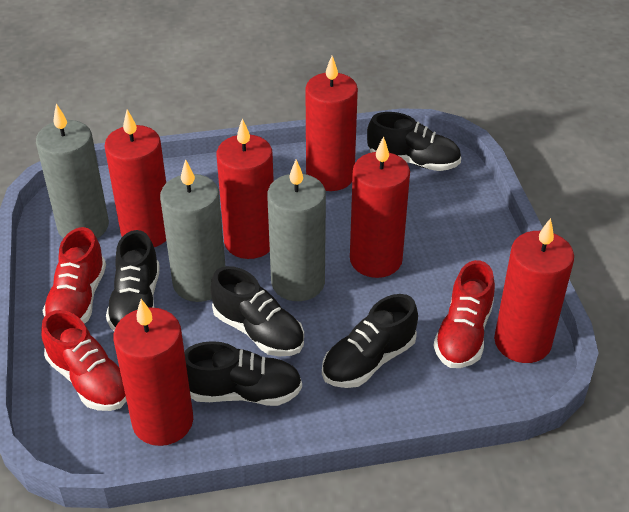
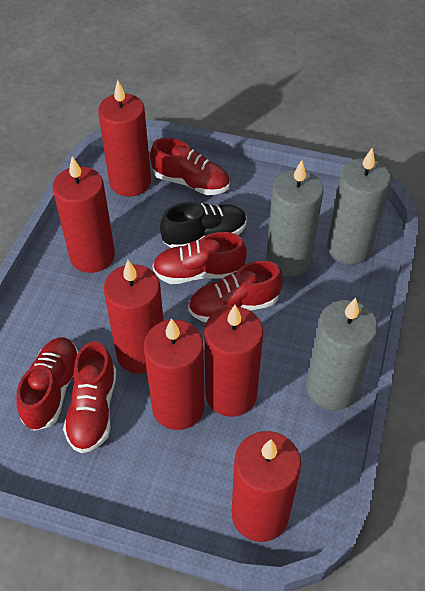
black shoe: 5 -> 1
red shoe: 3 -> 5

